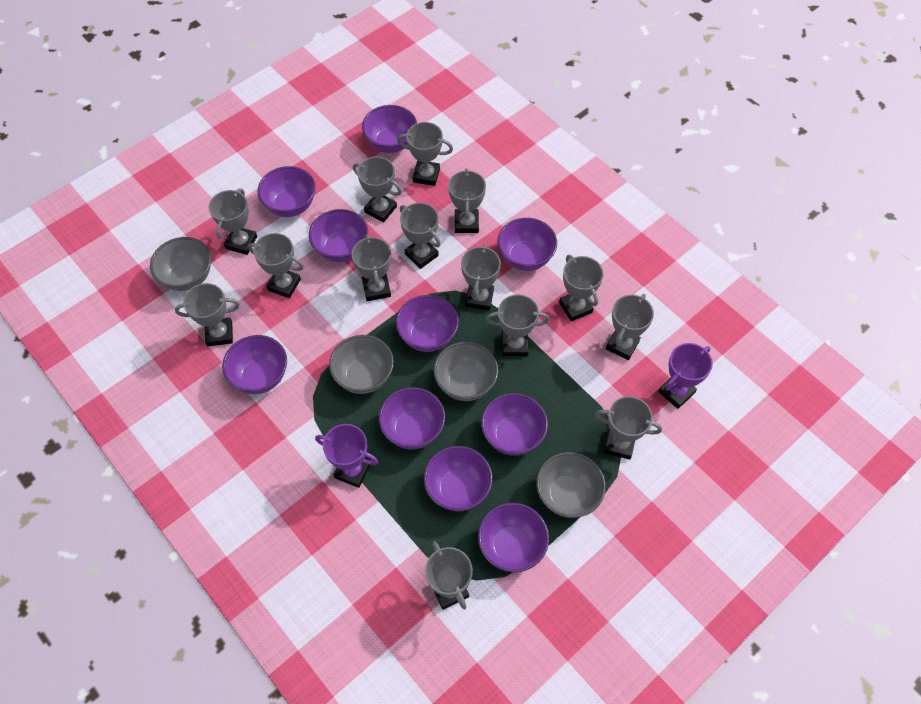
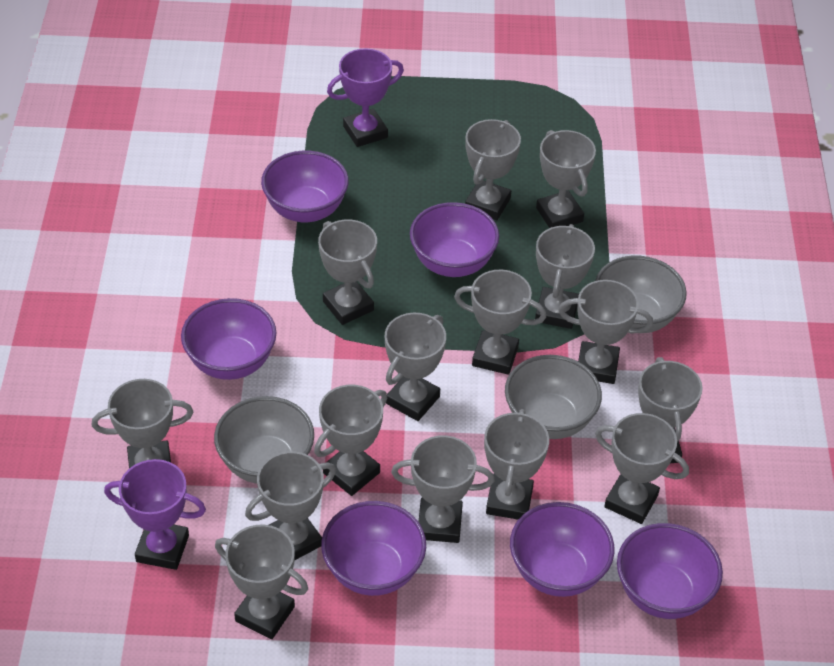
grey bowl: 4 -> 3
grey trophy: 14 -> 15
purple bowl: 10 -> 6

